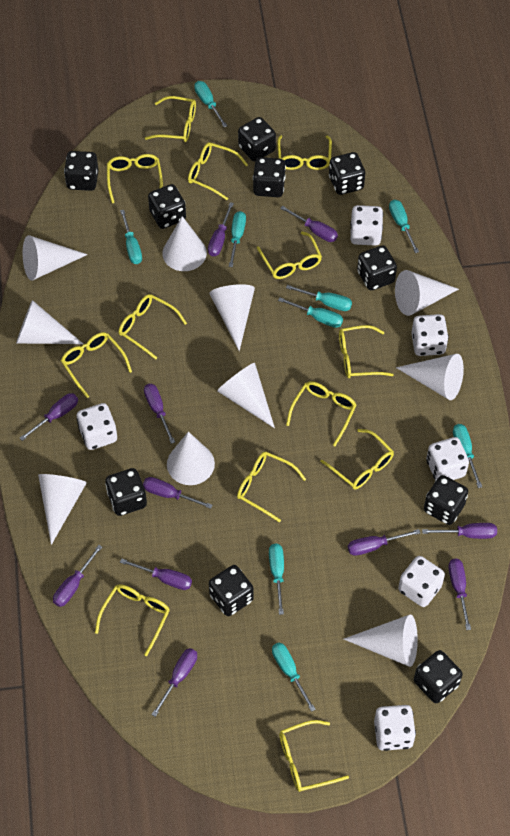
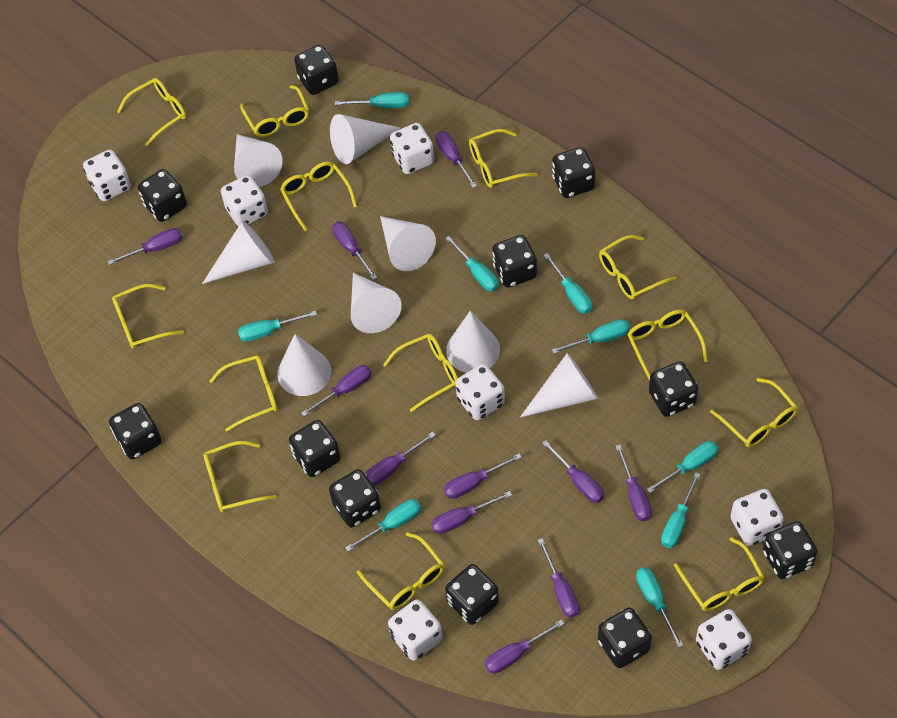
black dice: 10 -> 11
white cone: 10 -> 8
white dice: 6 -> 7

